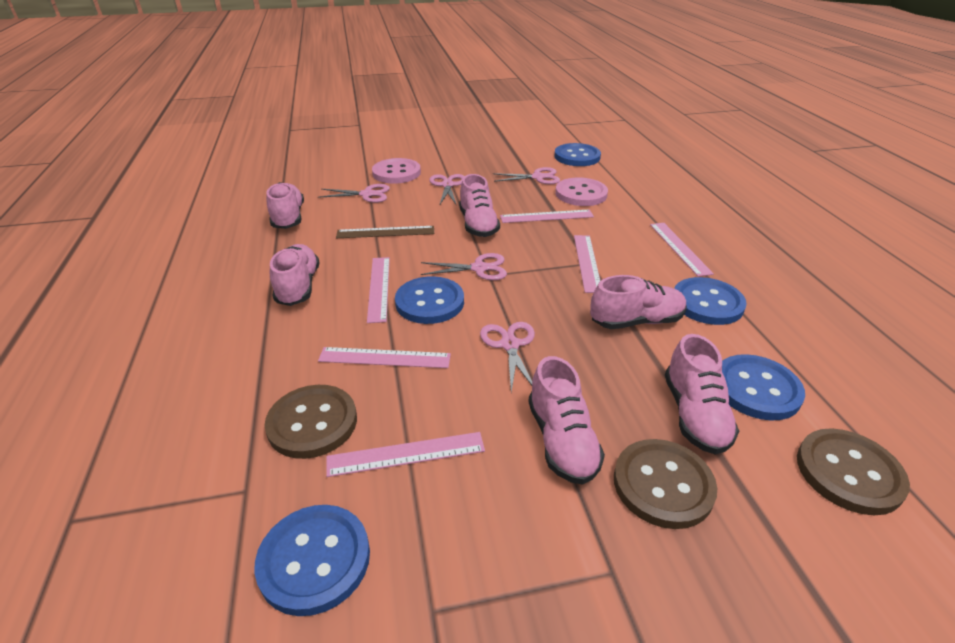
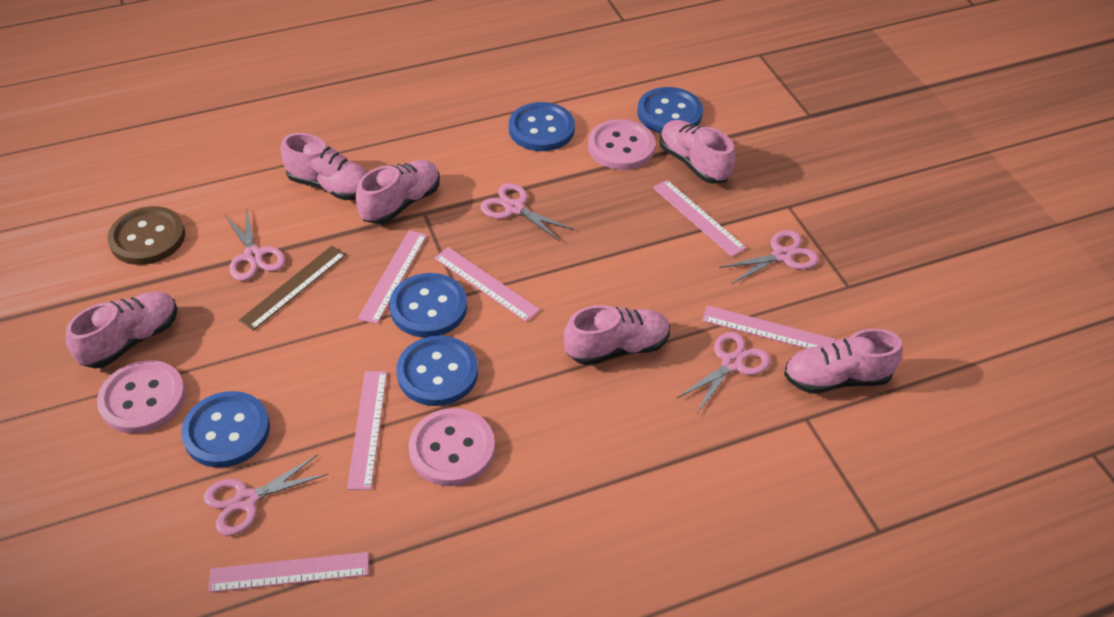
brown button: 3 -> 1
pink button: 2 -> 3

